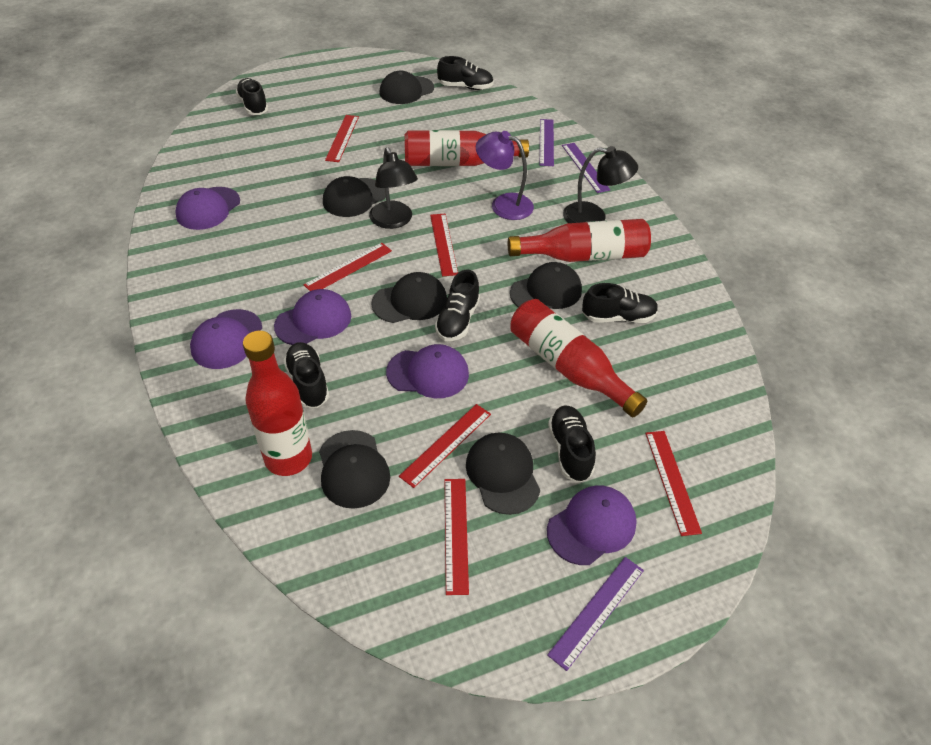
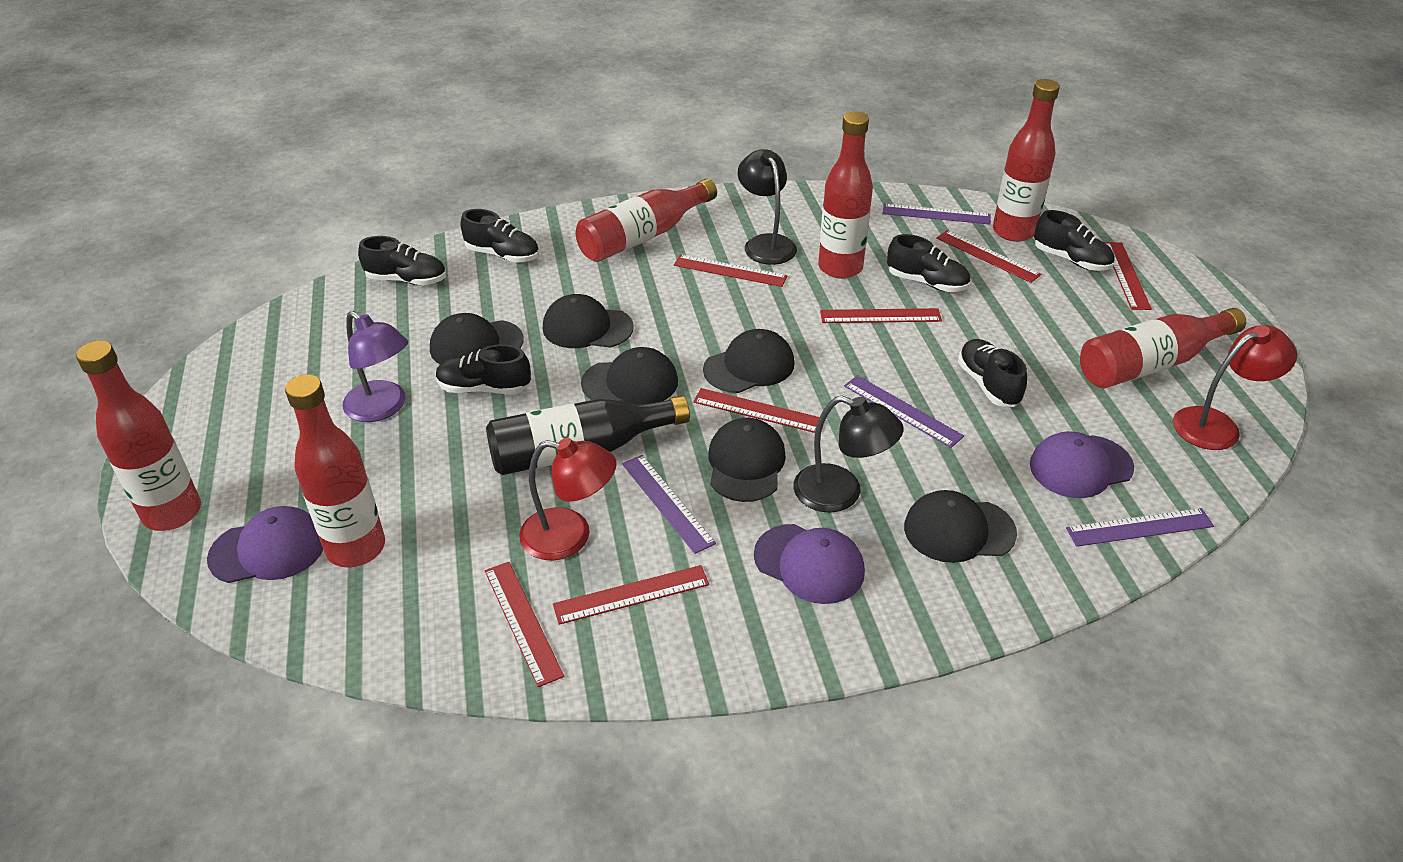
black bottle: 0 -> 1
purple cap: 5 -> 3
purple ruler: 3 -> 4
red bottle: 4 -> 6
red lamp: 0 -> 2
red ruler: 6 -> 7

